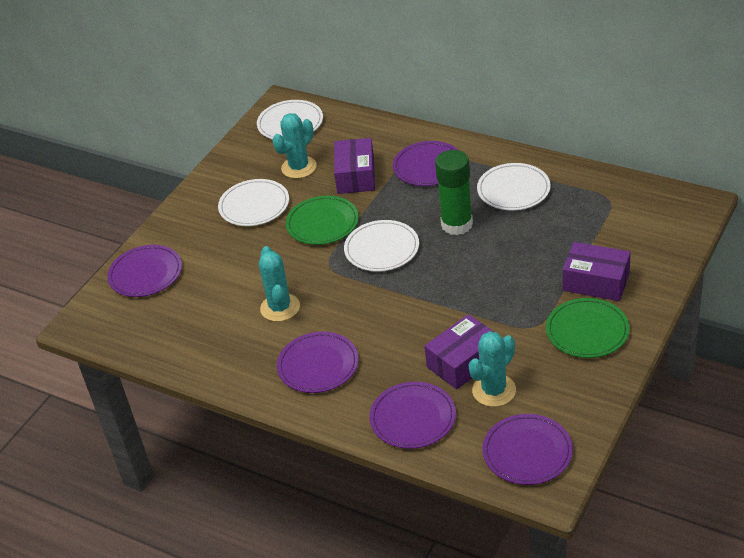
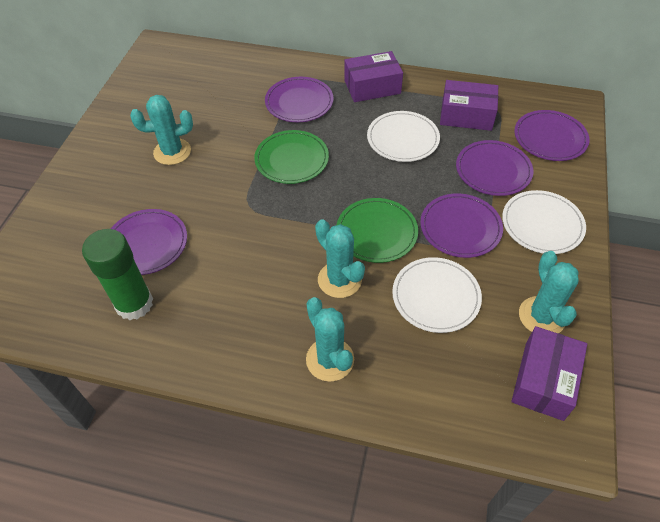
turquoise cactus: 3 -> 4
white plate: 4 -> 3

